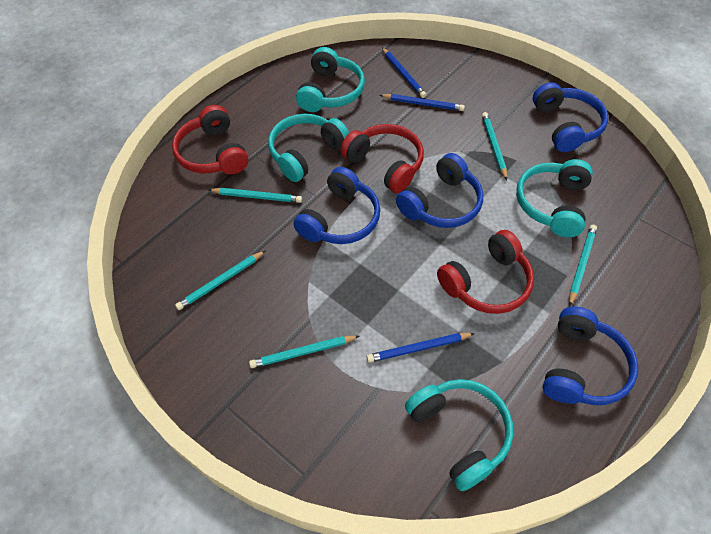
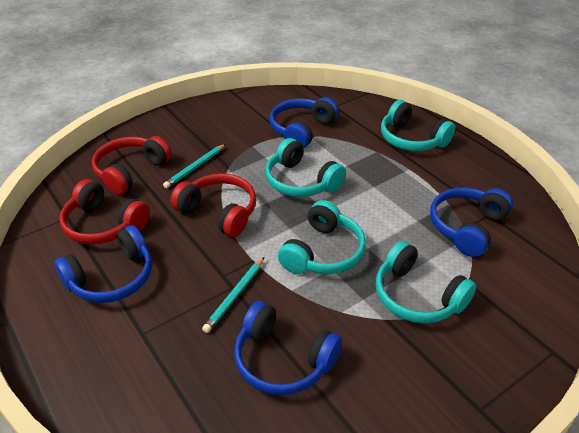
blue pencil: 3 -> 0
turquoise pencil: 5 -> 2

